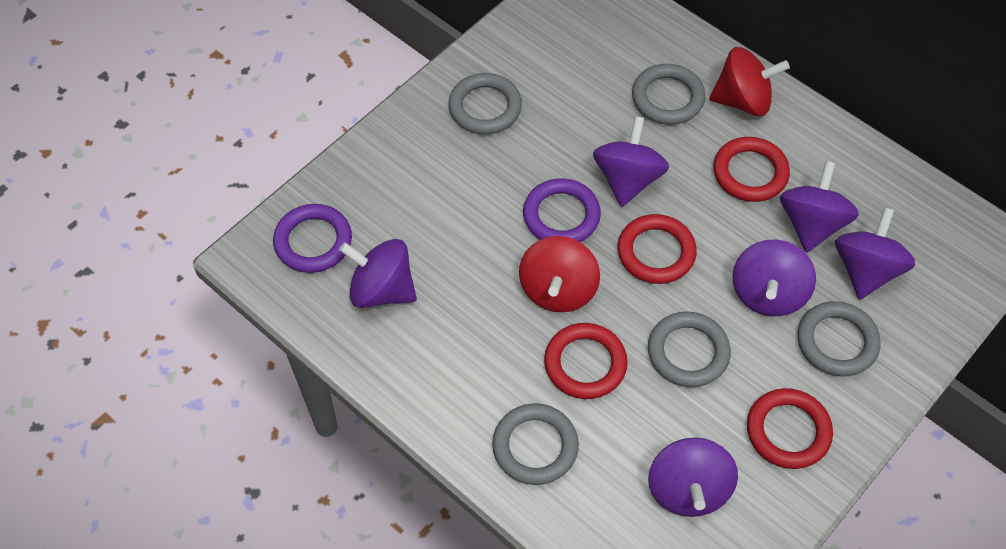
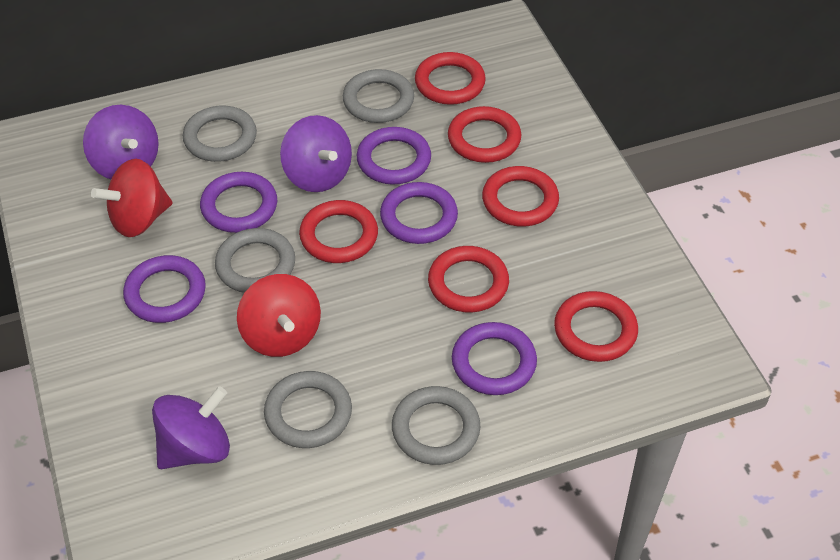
purple ring: 2 -> 5
purple spinning top: 6 -> 3
red ring: 4 -> 6

